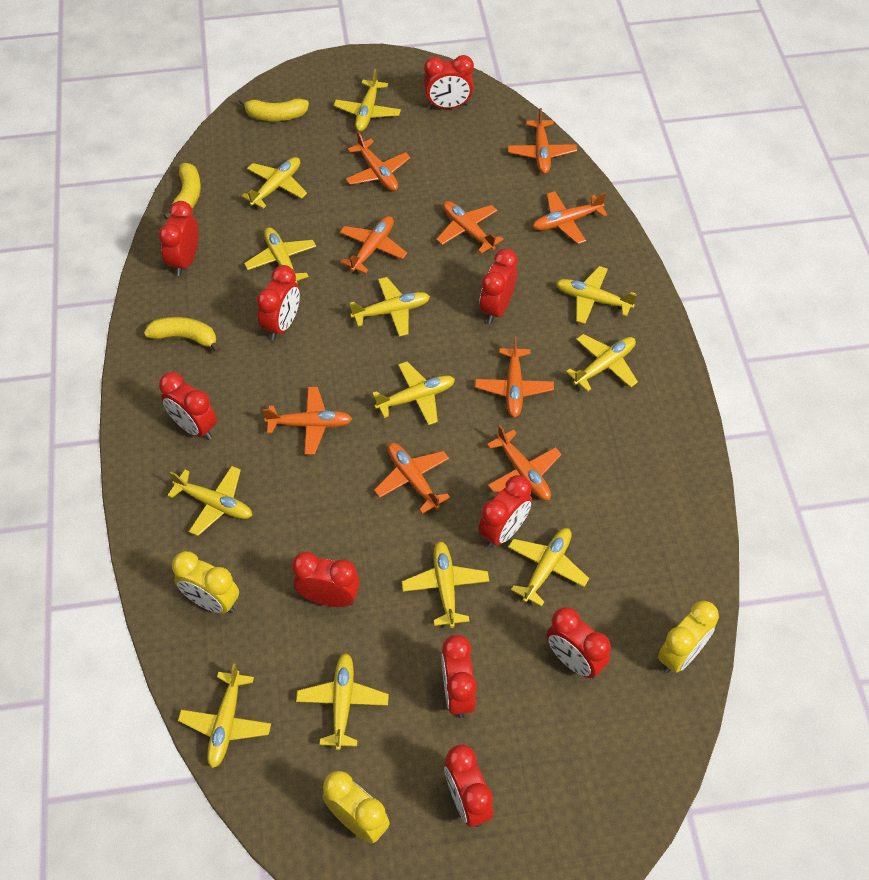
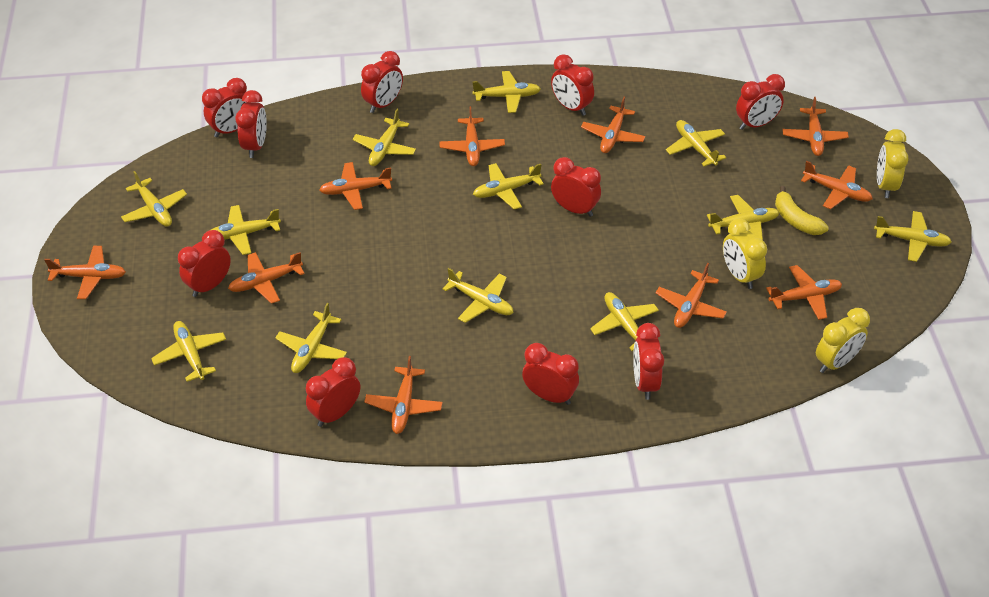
orange plane: 9 -> 10
yellow banana: 3 -> 1

